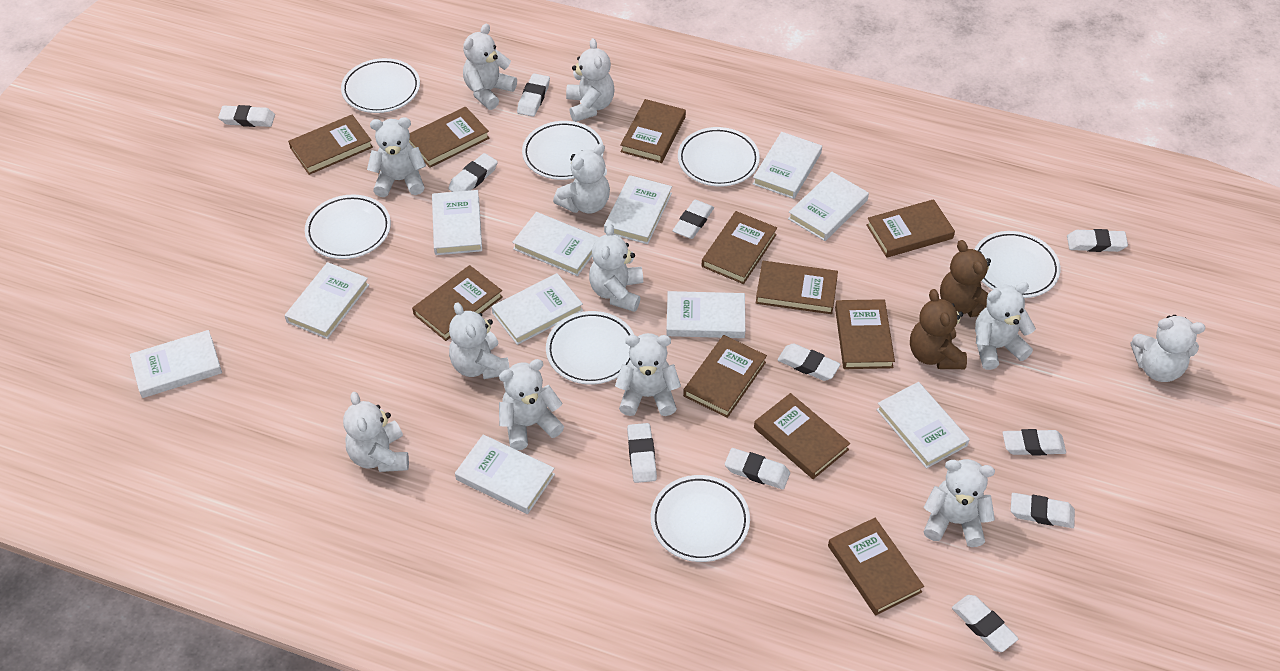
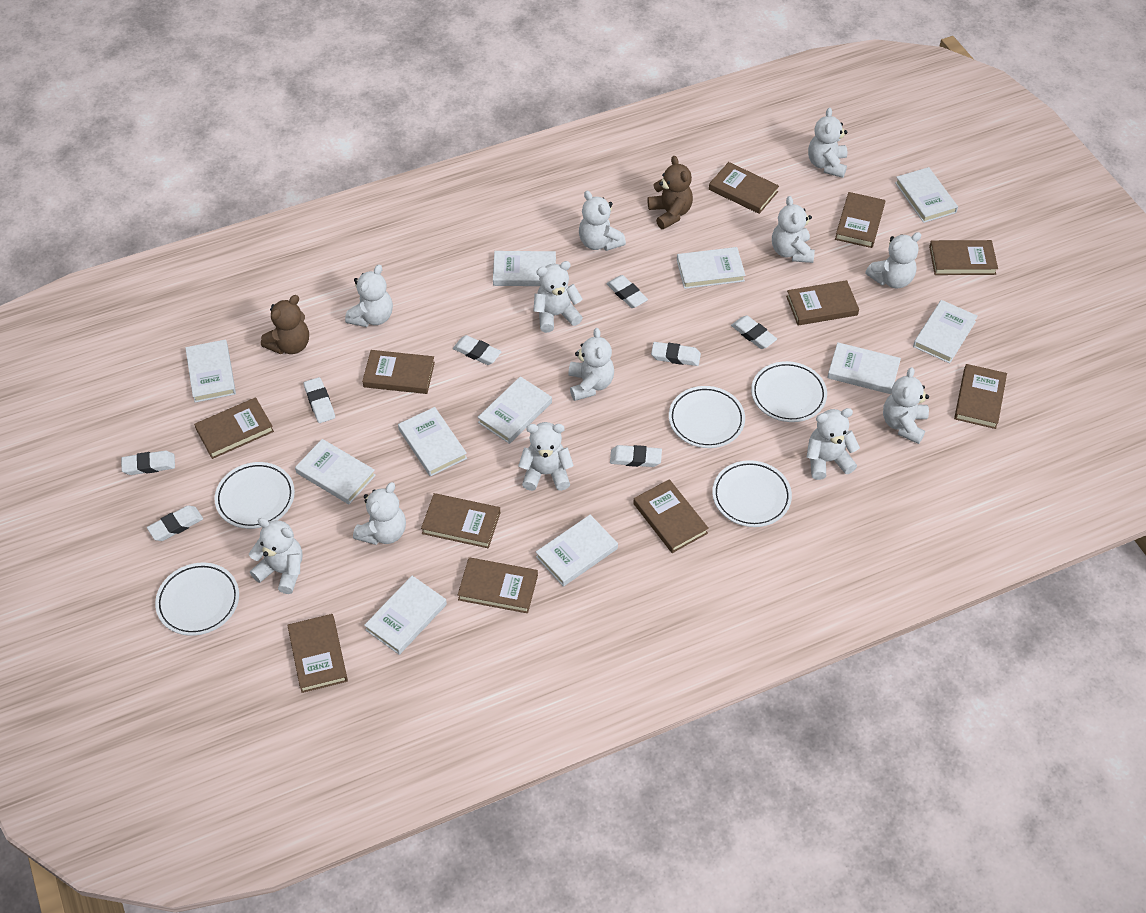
white eraser: 11 -> 8
white plate: 7 -> 5

